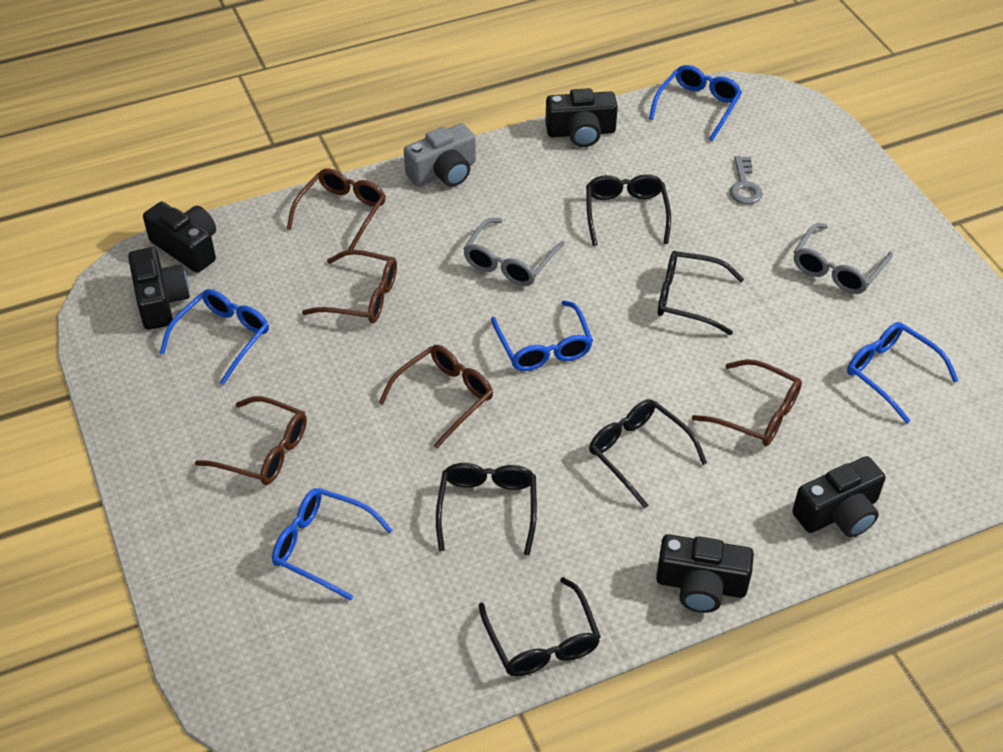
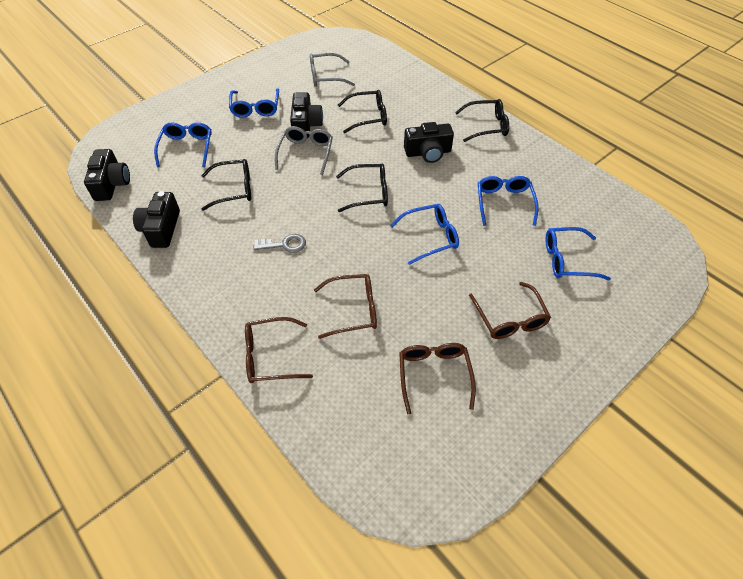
black camera: 5 -> 4
black glasses: 5 -> 4
brown glasses: 5 -> 4
grey camera: 1 -> 0

